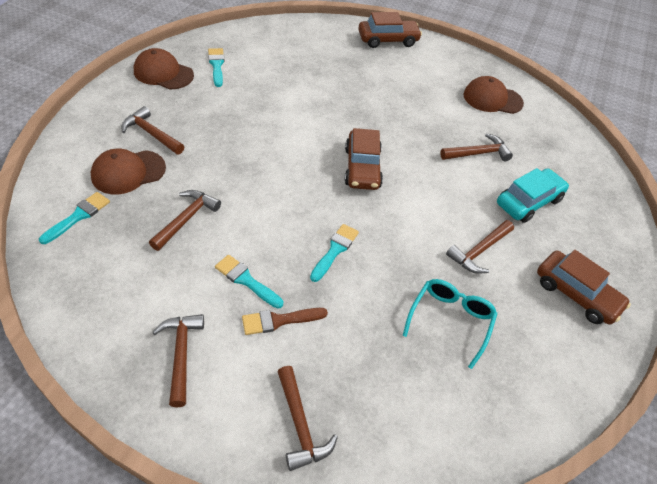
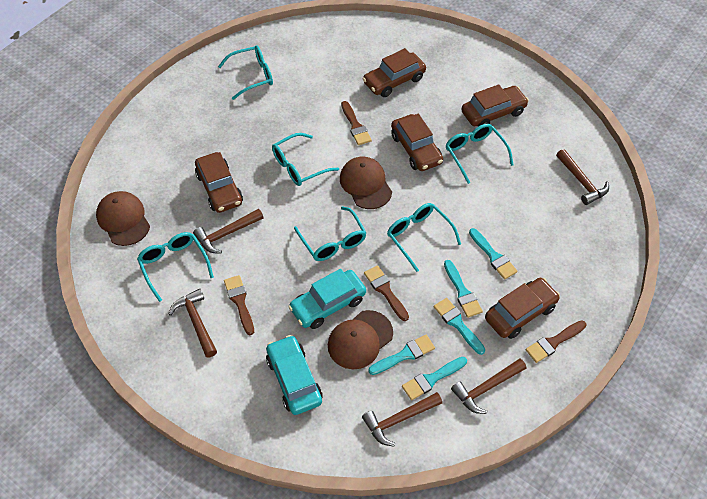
brown brush: 1 -> 4
brown car: 3 -> 5
brown hammer: 6 -> 5
turquoise brush: 4 -> 5
turquoise car: 1 -> 2
turquoise glasses: 1 -> 6

